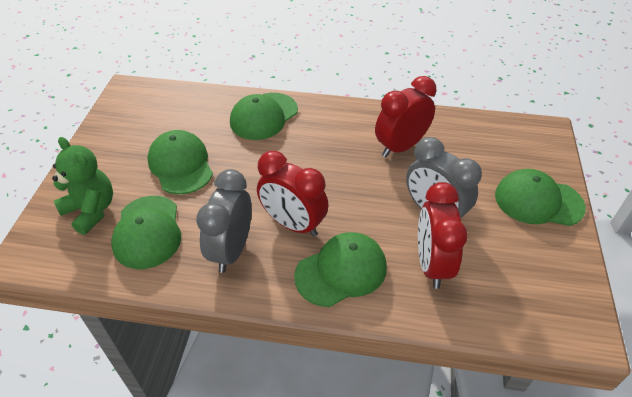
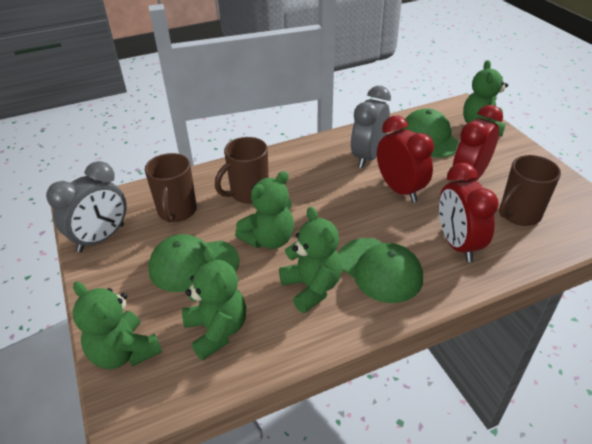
brown mug: 0 -> 3
green cap: 5 -> 3
green teddy bear: 1 -> 5

